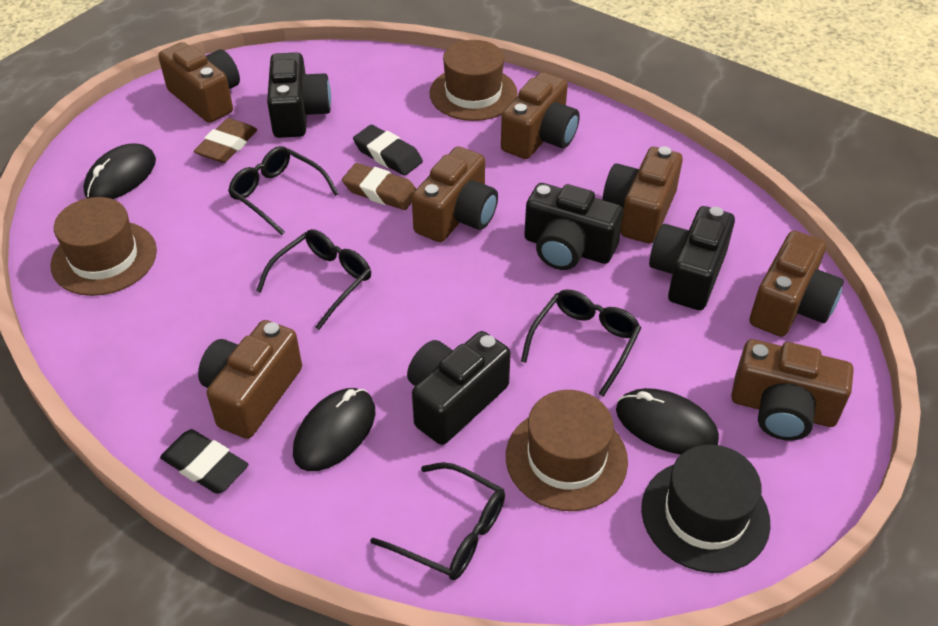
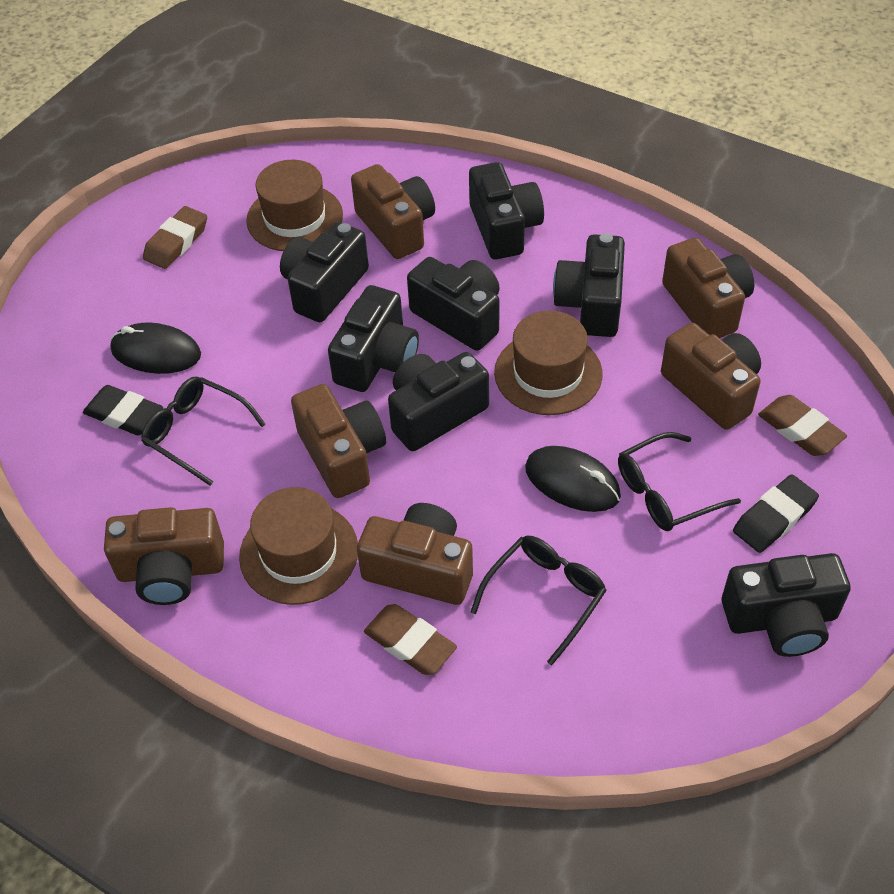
black camera: 4 -> 7
black glasses: 4 -> 3
black hat: 1 -> 0
black mouse: 3 -> 2
brown camera: 7 -> 6
brown eraser: 2 -> 3

